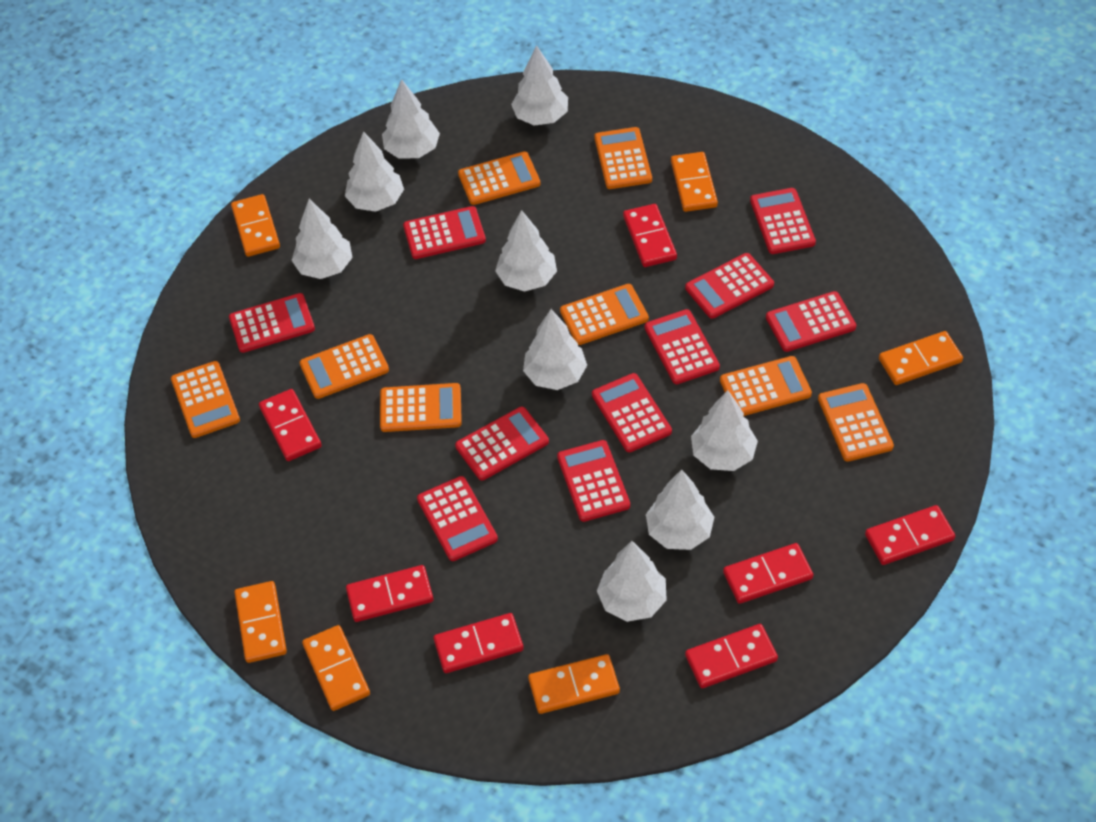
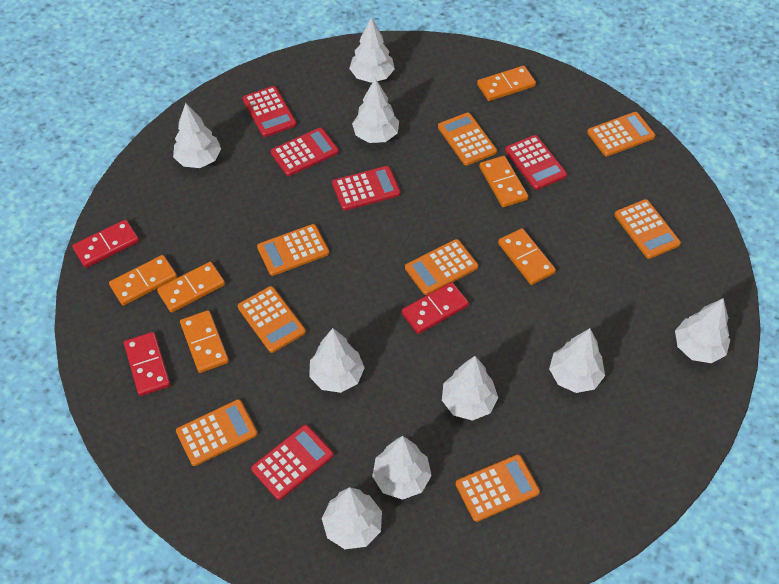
red calculator: 10 -> 5
red domino: 7 -> 3

